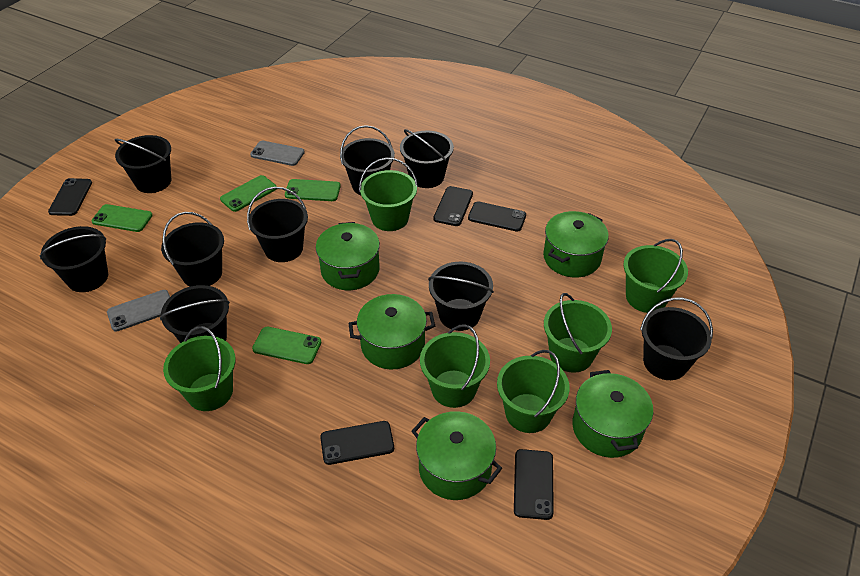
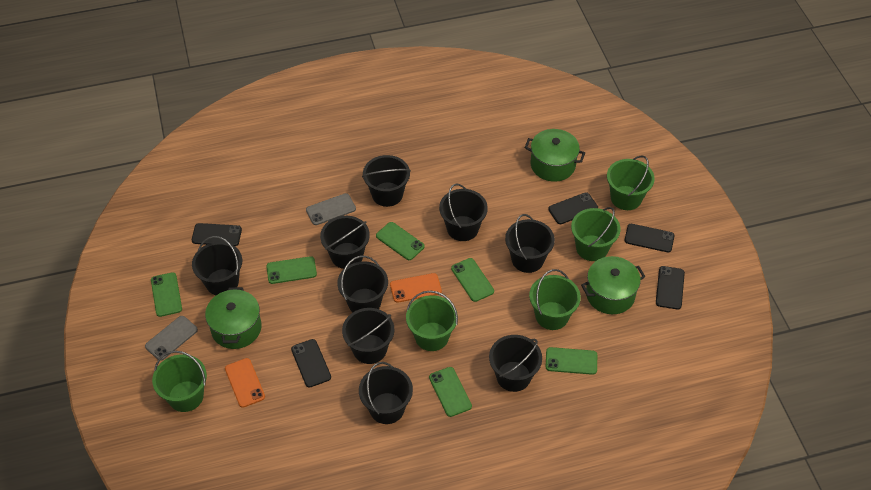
green bucket: 6 -> 5
green phone: 4 -> 6
green pot: 5 -> 3
orange phone: 0 -> 2

